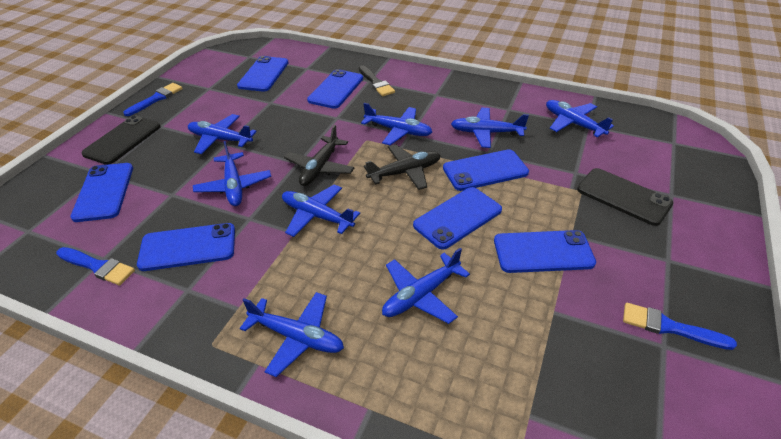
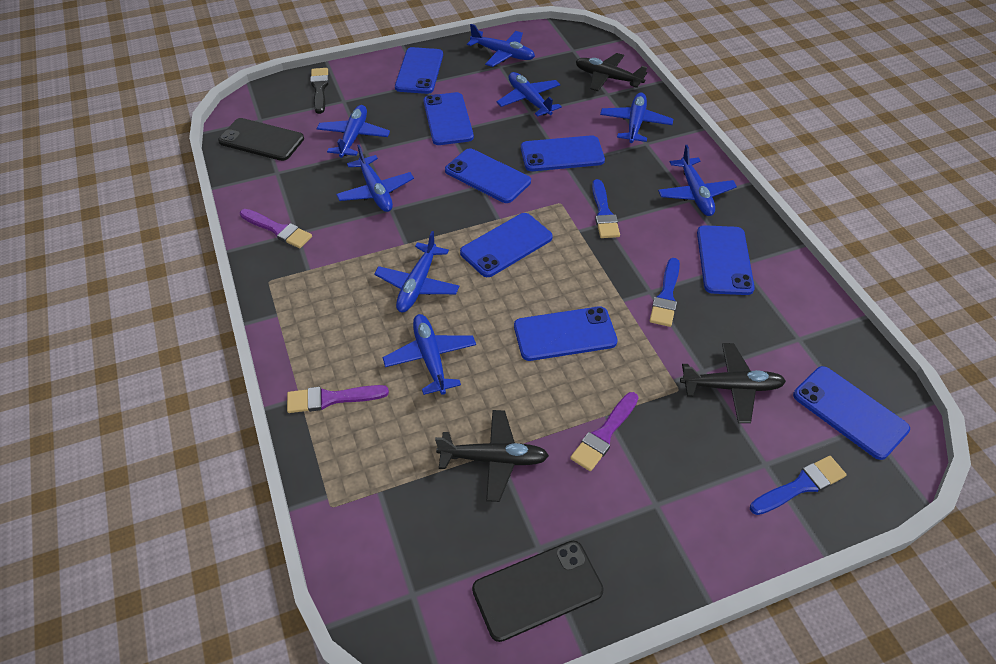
black plane: 2 -> 3
blue phone: 7 -> 8
purple brush: 0 -> 3

